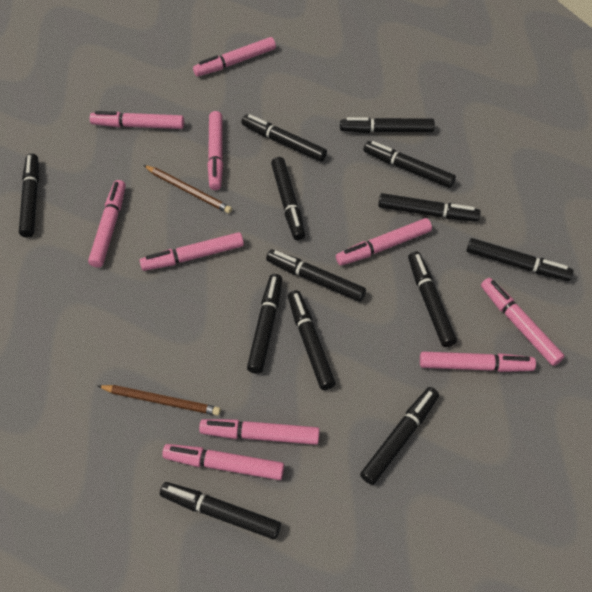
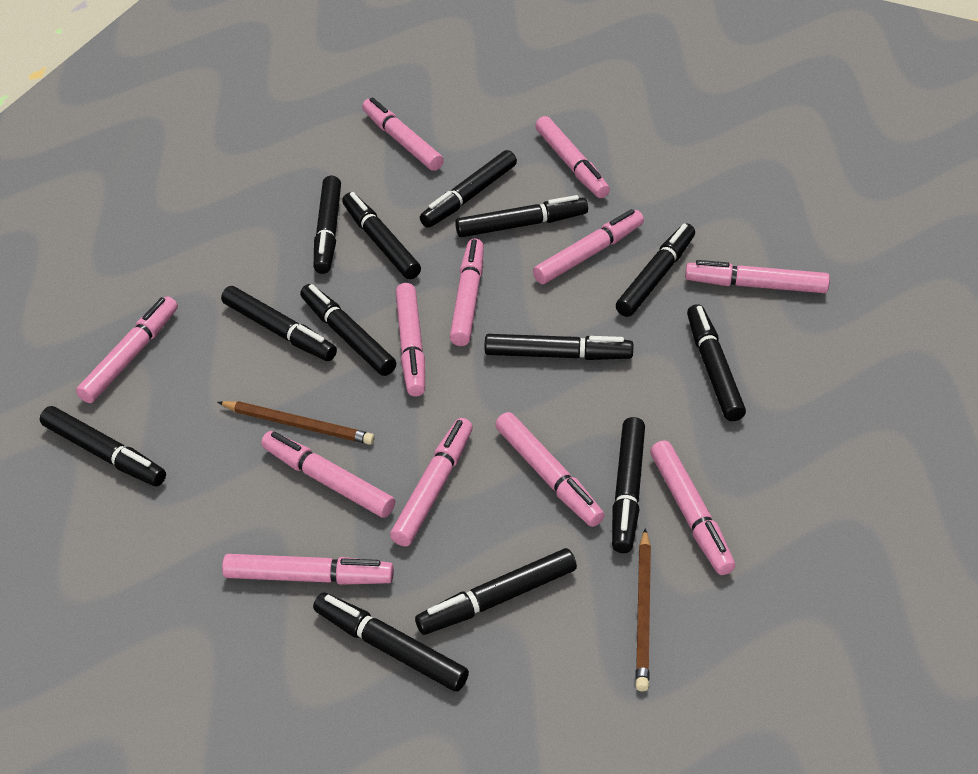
pink marker: 10 -> 12

